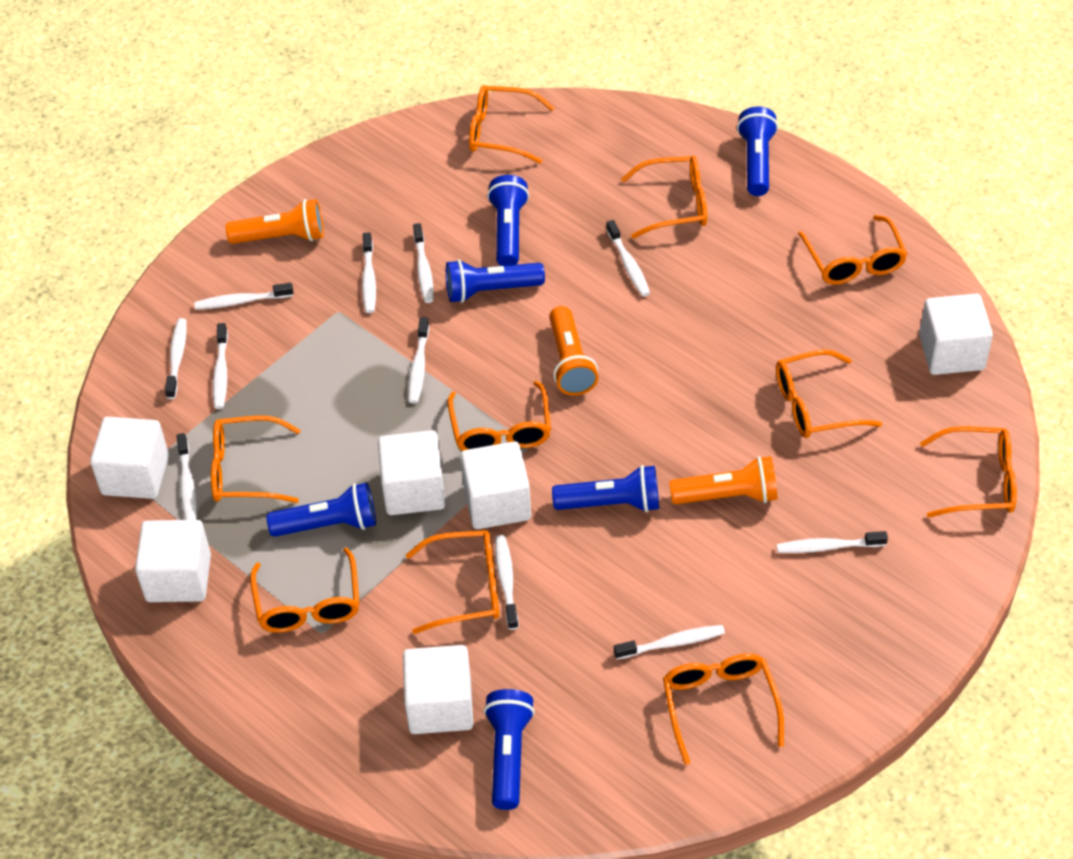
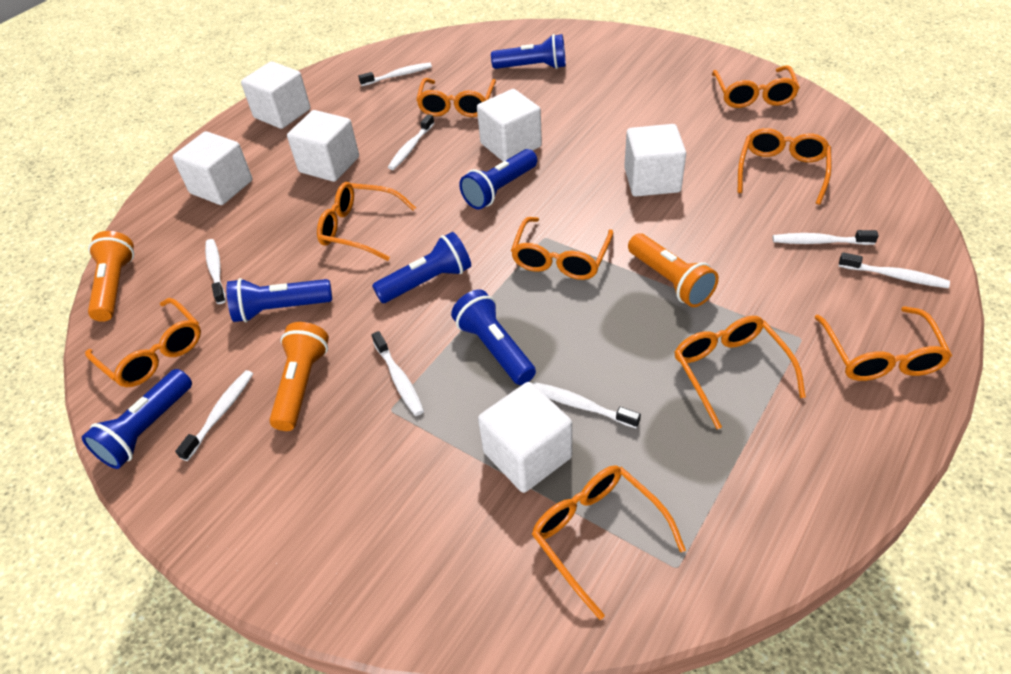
orange glasses: 10 -> 9
white toothbrush: 11 -> 8

